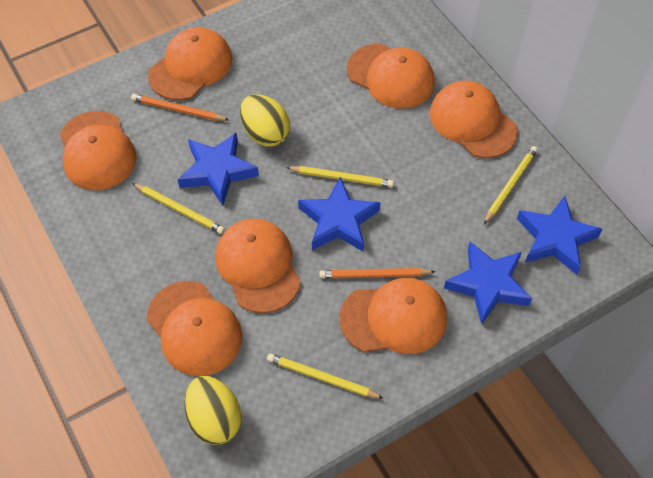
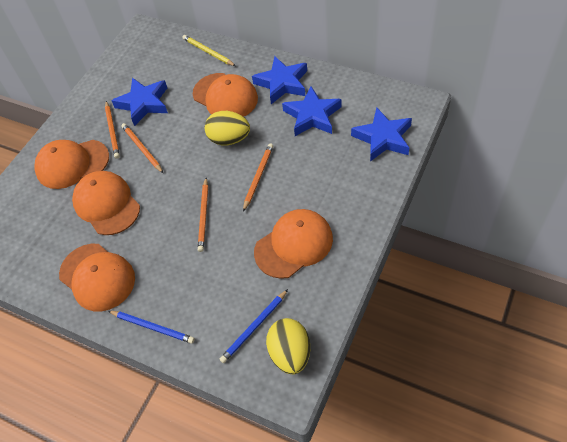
blue pencil: 0 -> 2
orange cap: 7 -> 5
orange pencil: 2 -> 4
yellow pencil: 4 -> 1

